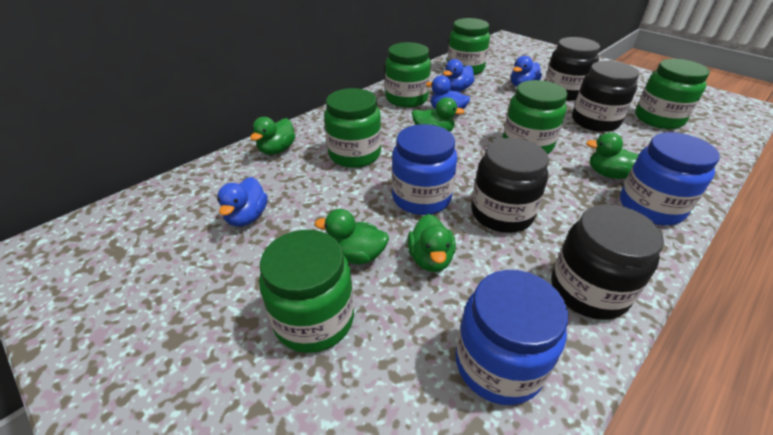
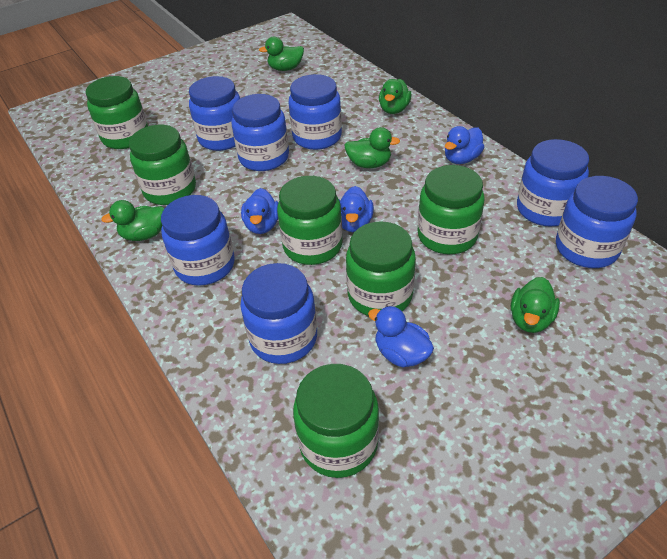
black jar: 4 -> 0
blue jar: 3 -> 7

